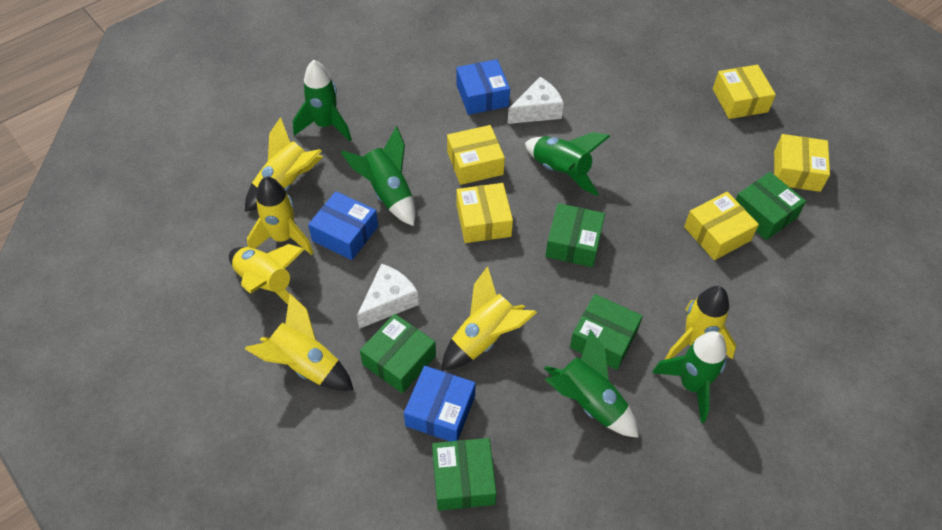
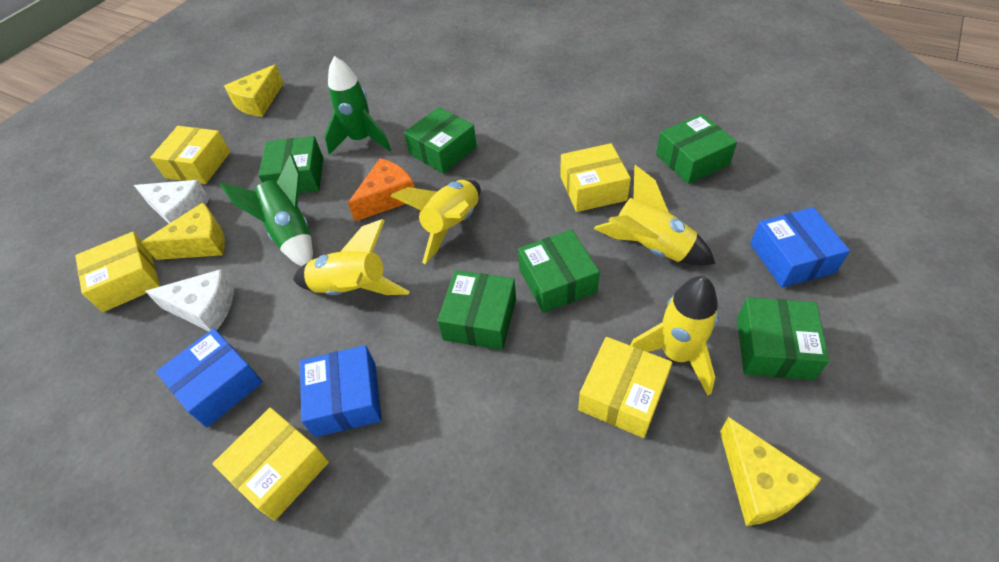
green box: 5 -> 6
green rocket: 5 -> 2
orange cheese: 0 -> 1
yellow cheese: 0 -> 3
yellow rocket: 6 -> 4

